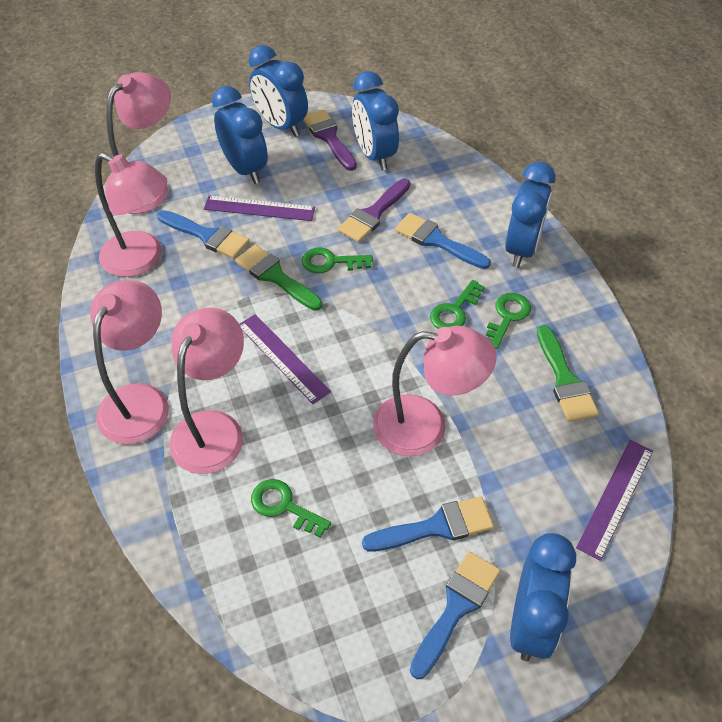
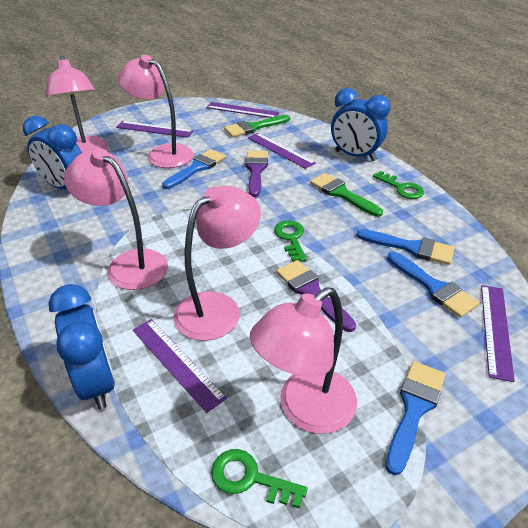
blue clock: 5 -> 3
green key: 4 -> 3
purple ruler: 3 -> 5

